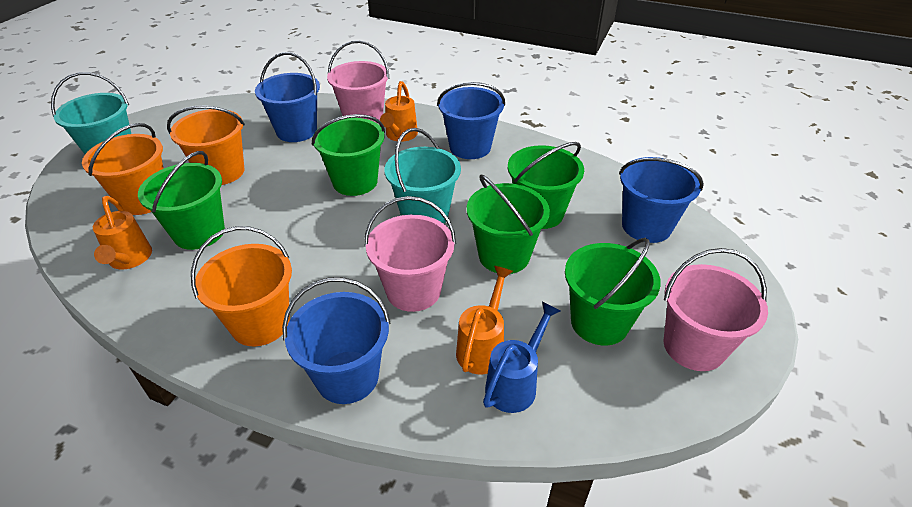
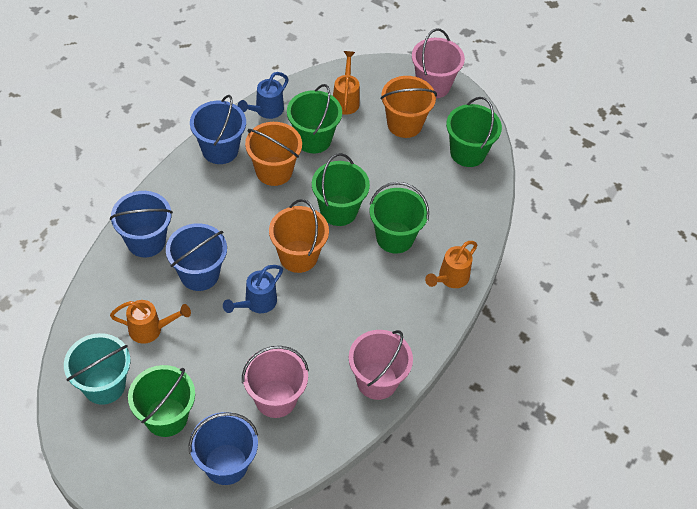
blue watering can: 1 -> 2
turquoise bucket: 2 -> 1

